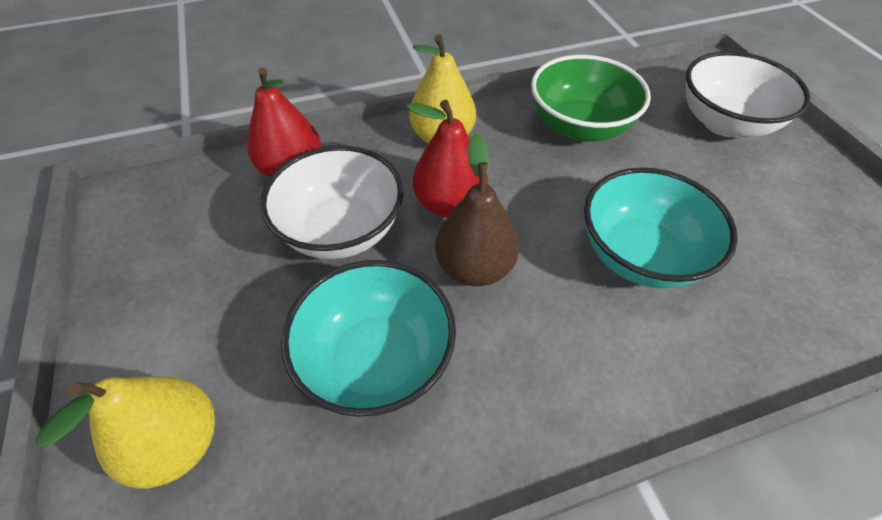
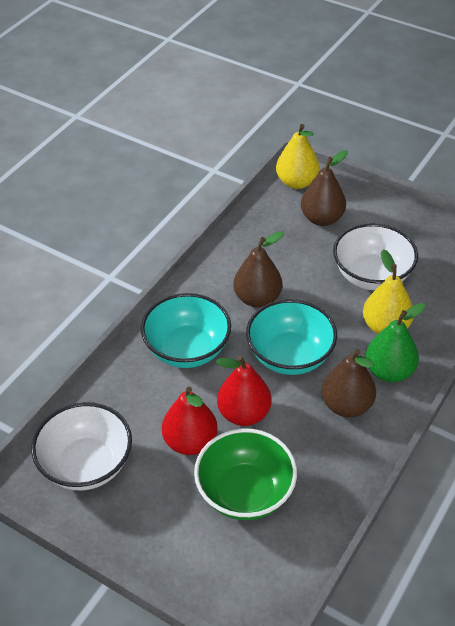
brown pear: 1 -> 3
green pear: 0 -> 1

